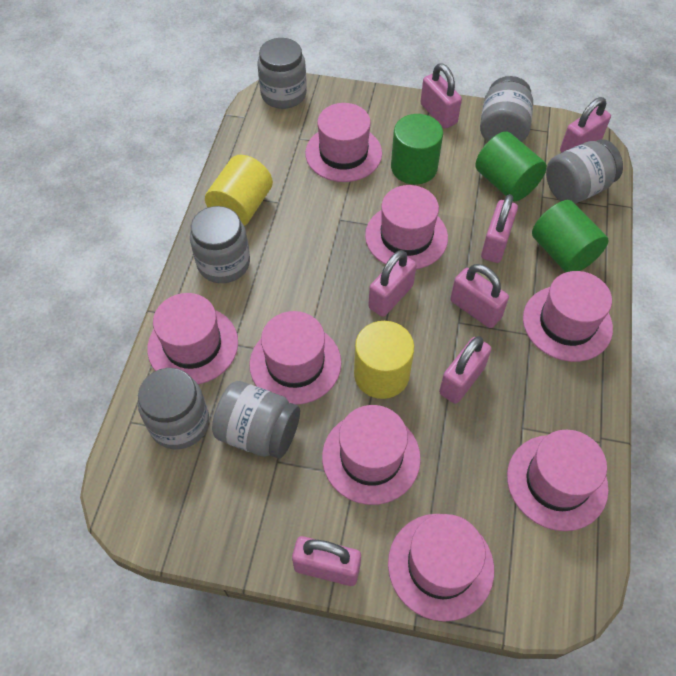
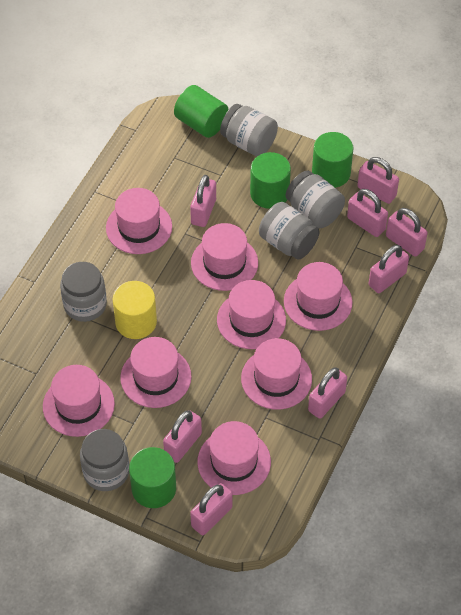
green cylinder: 3 -> 4
grey jar: 6 -> 5
pink padlock: 7 -> 8
yellow cylinder: 2 -> 1

